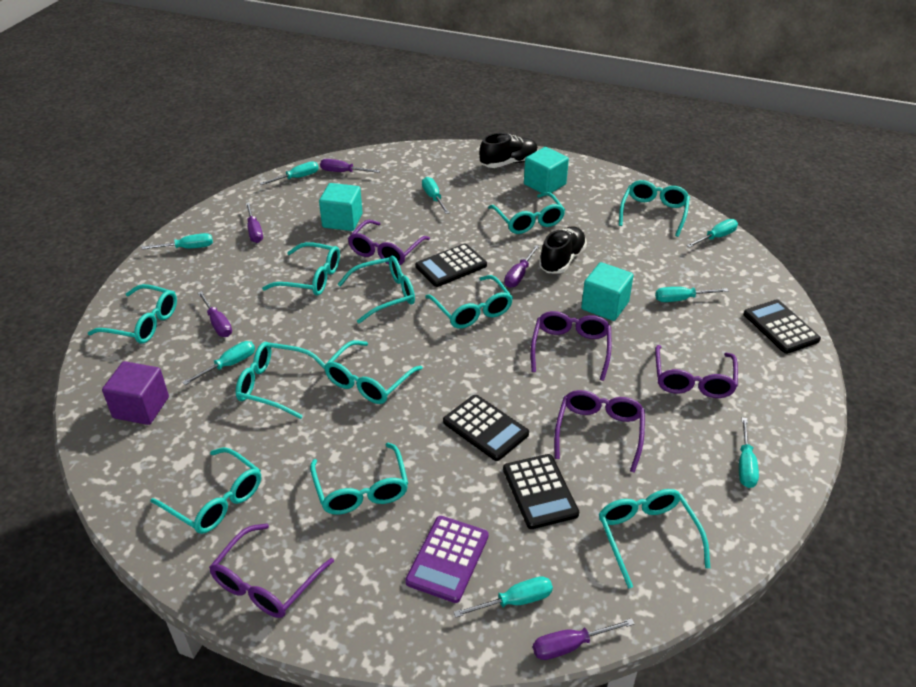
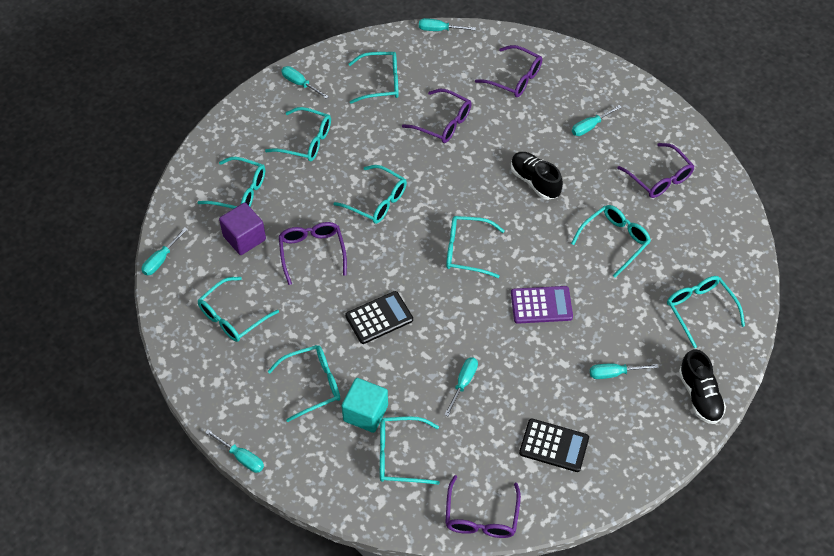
black calculator: 4 -> 2
purple screwdriver: 5 -> 0
turquoise cube: 3 -> 1
turquoise glasses: 11 -> 10
turquoise screwdriver: 8 -> 7

